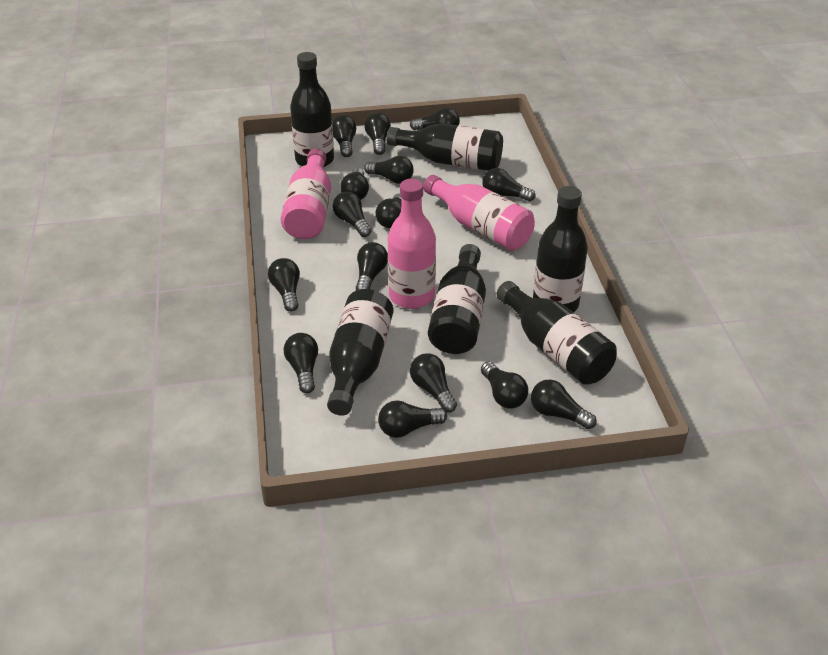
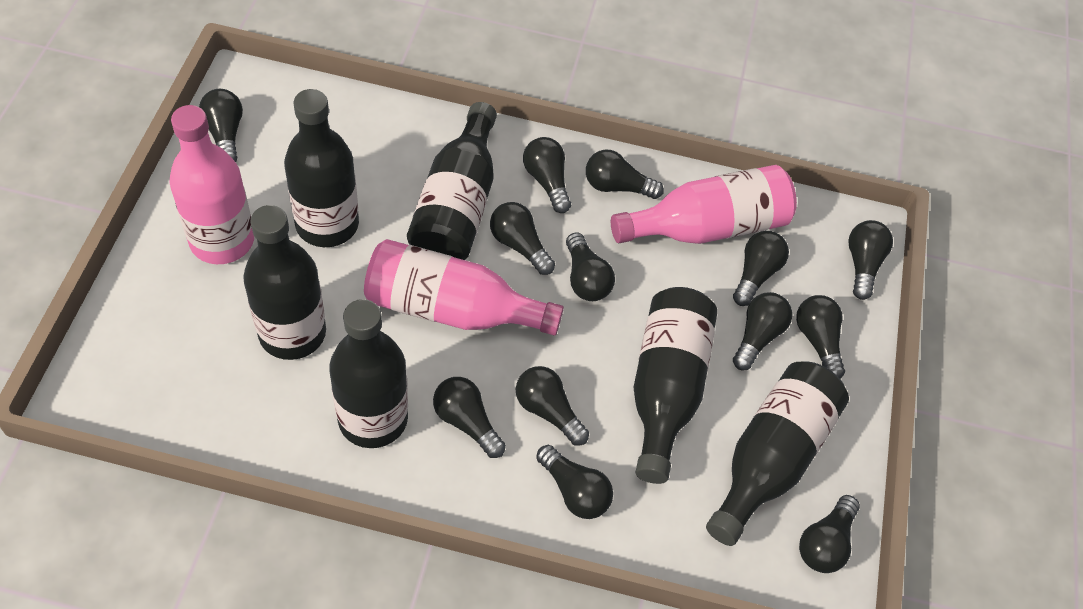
black light bulb: 15 -> 13

